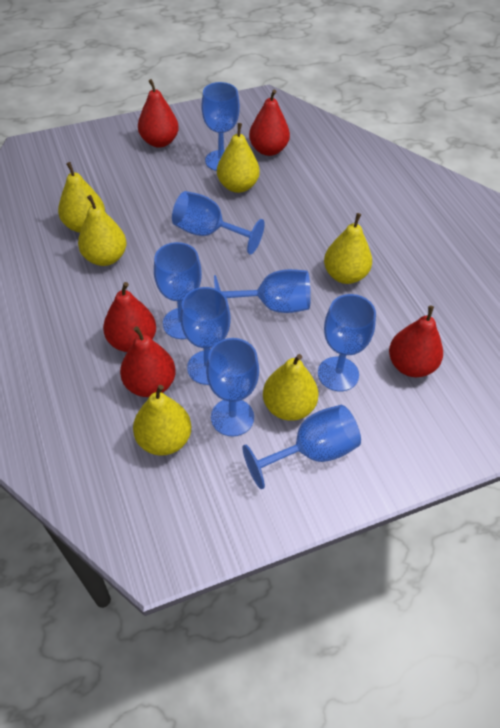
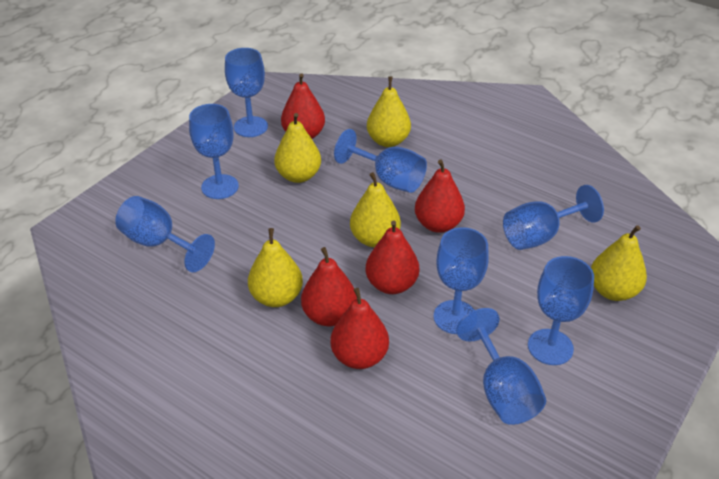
yellow pear: 6 -> 5

